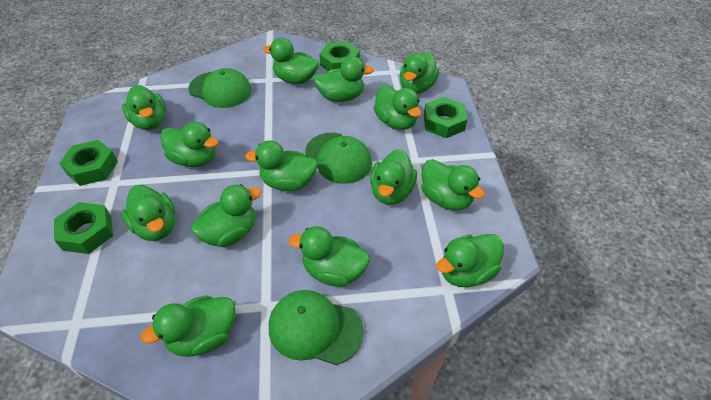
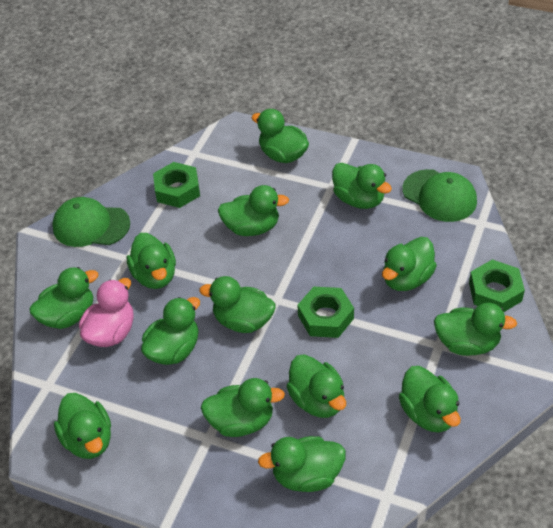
green cap: 3 -> 2
green nut: 4 -> 3
pink duck: 0 -> 1

